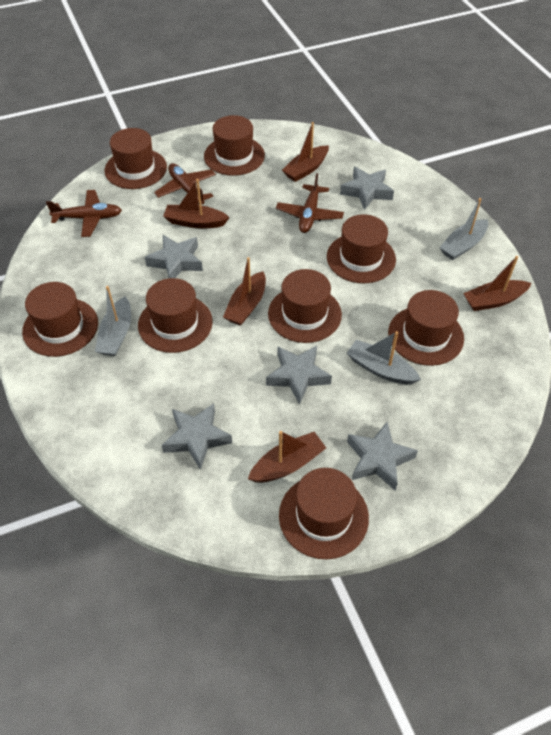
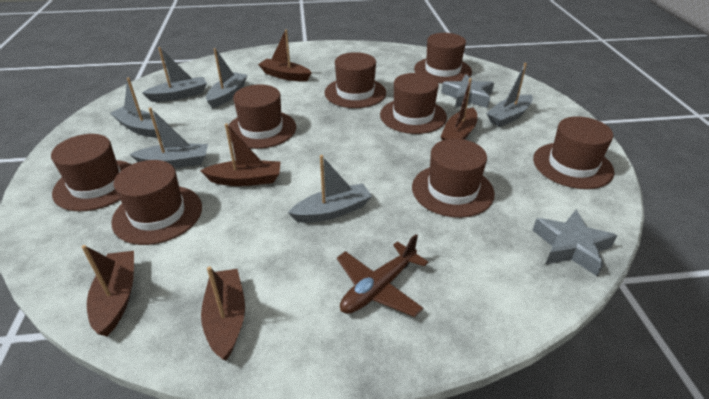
brown plane: 3 -> 1
grey boat: 3 -> 6
grey star: 5 -> 2

